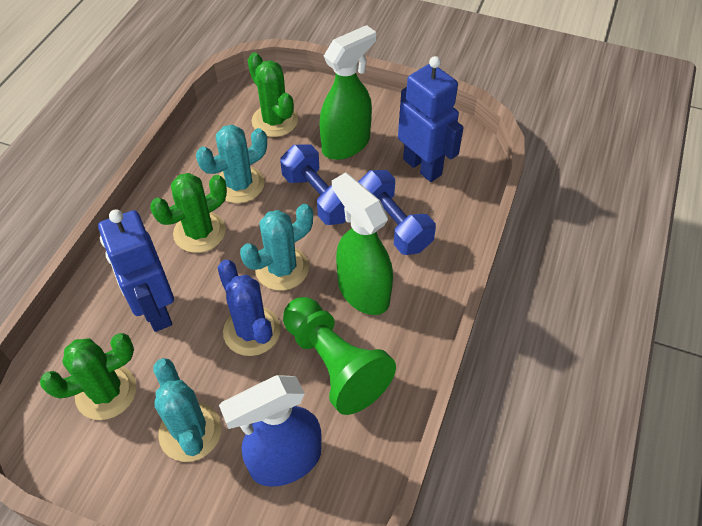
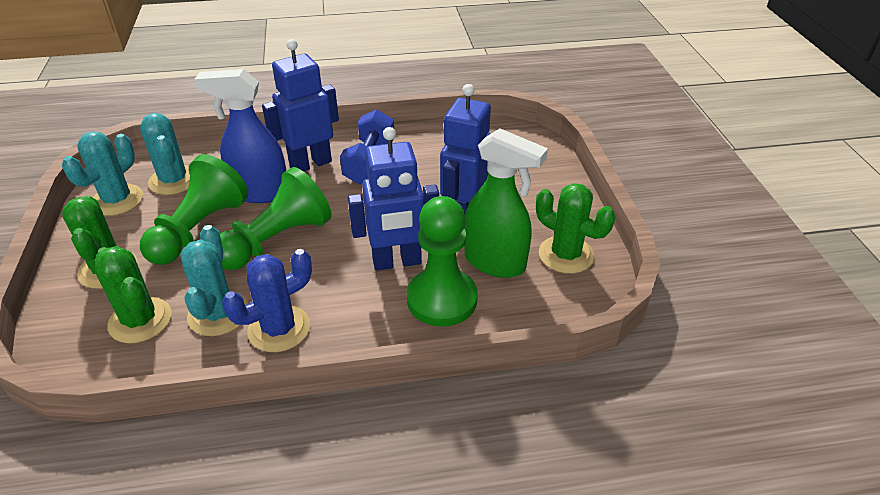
blue dumbbell: 2 -> 1
blue robot: 2 -> 3
green pawn: 1 -> 3
green spray bottle: 2 -> 1

